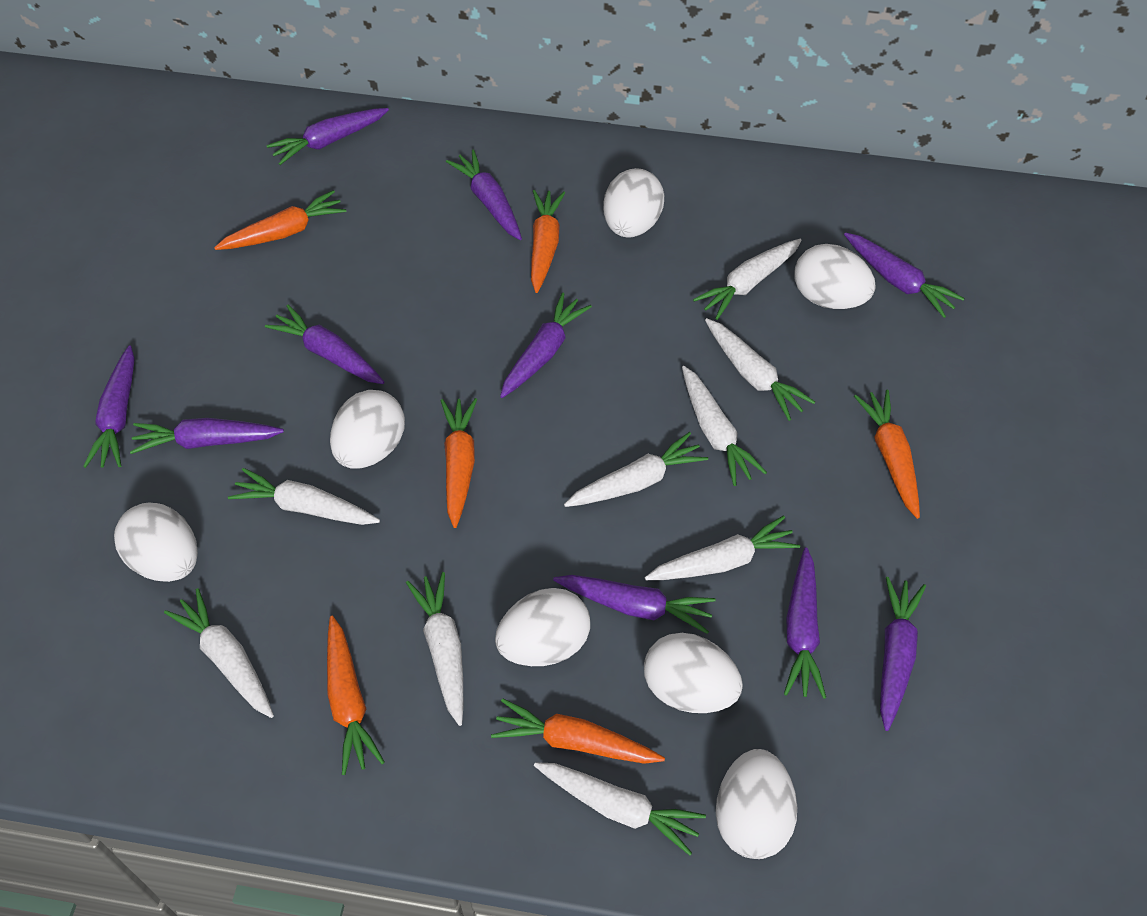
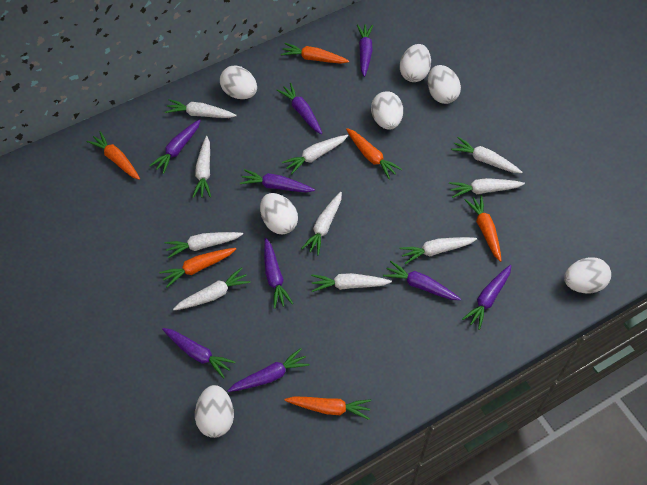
purple carrot: 10 -> 9
white carrot: 9 -> 10

